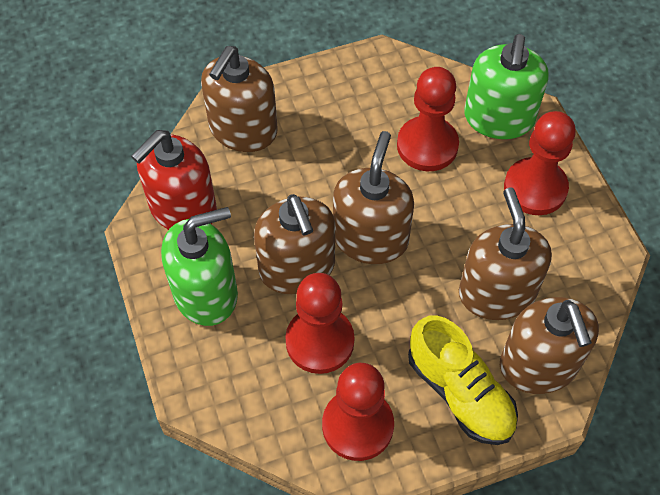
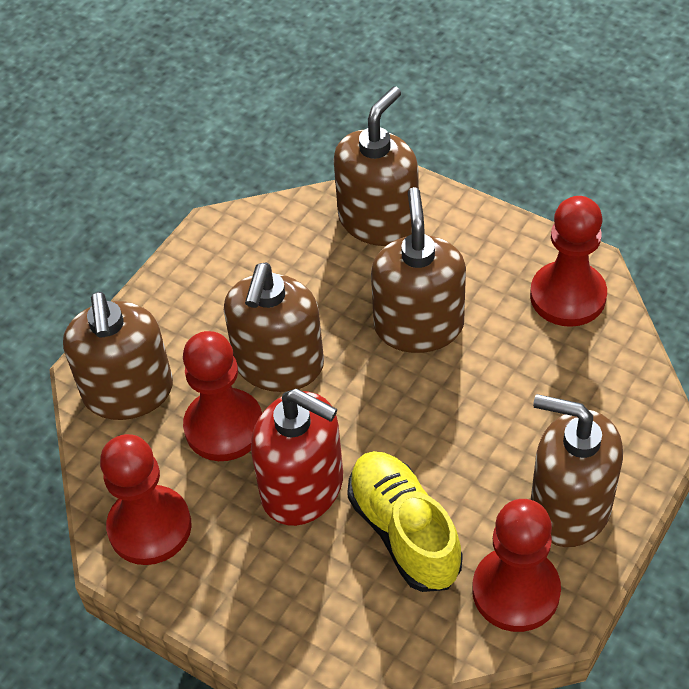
green soap dispenser: 2 -> 0

